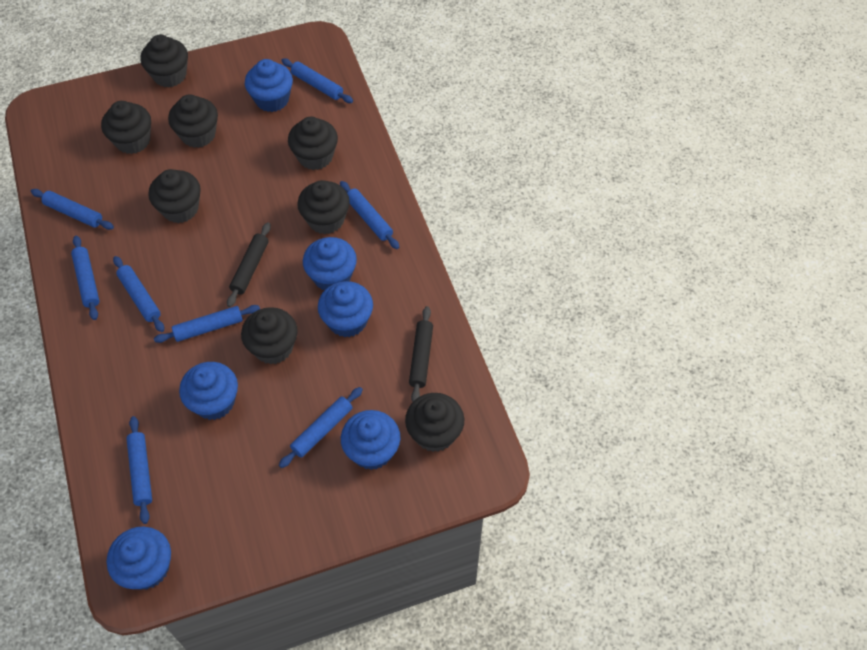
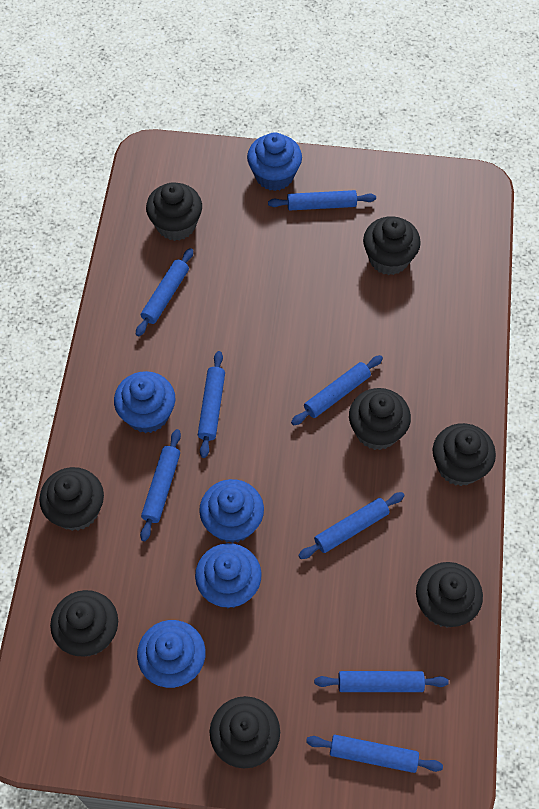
black rolling pin: 2 -> 0
blue cupcake: 6 -> 5

